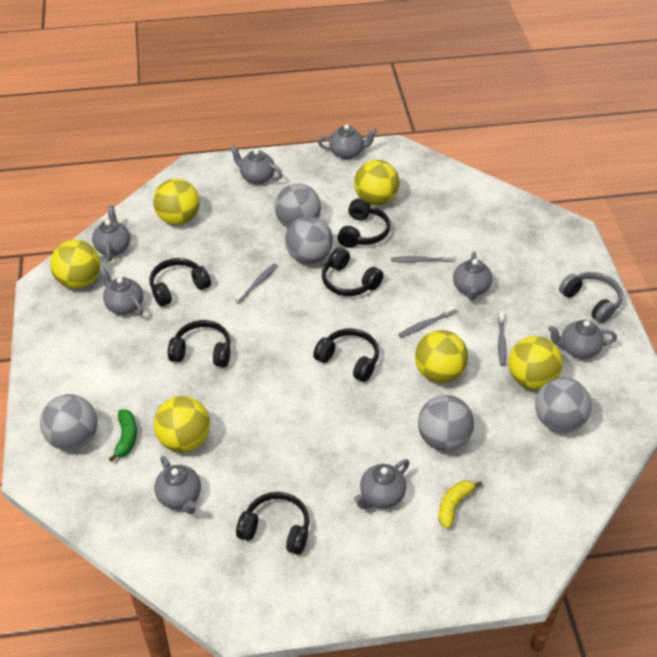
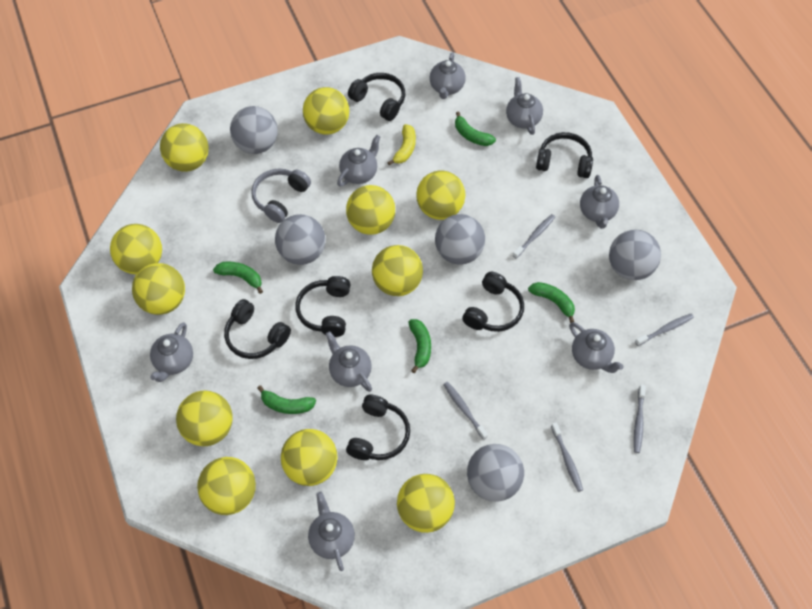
green banana: 1 -> 5
grey toothbrush: 4 -> 5
yellow ball: 6 -> 11

